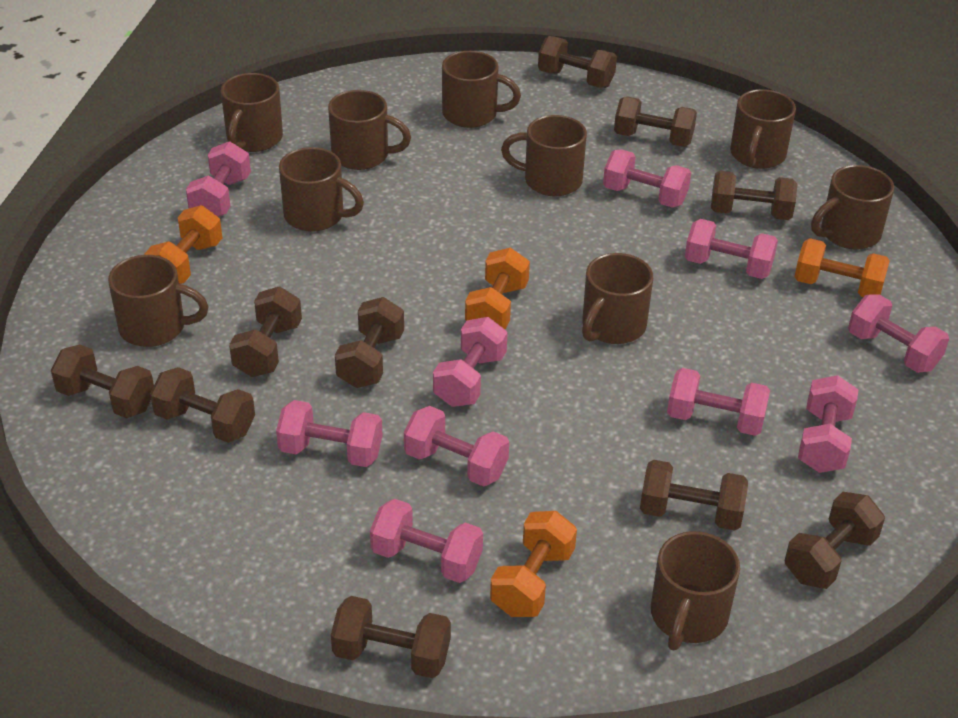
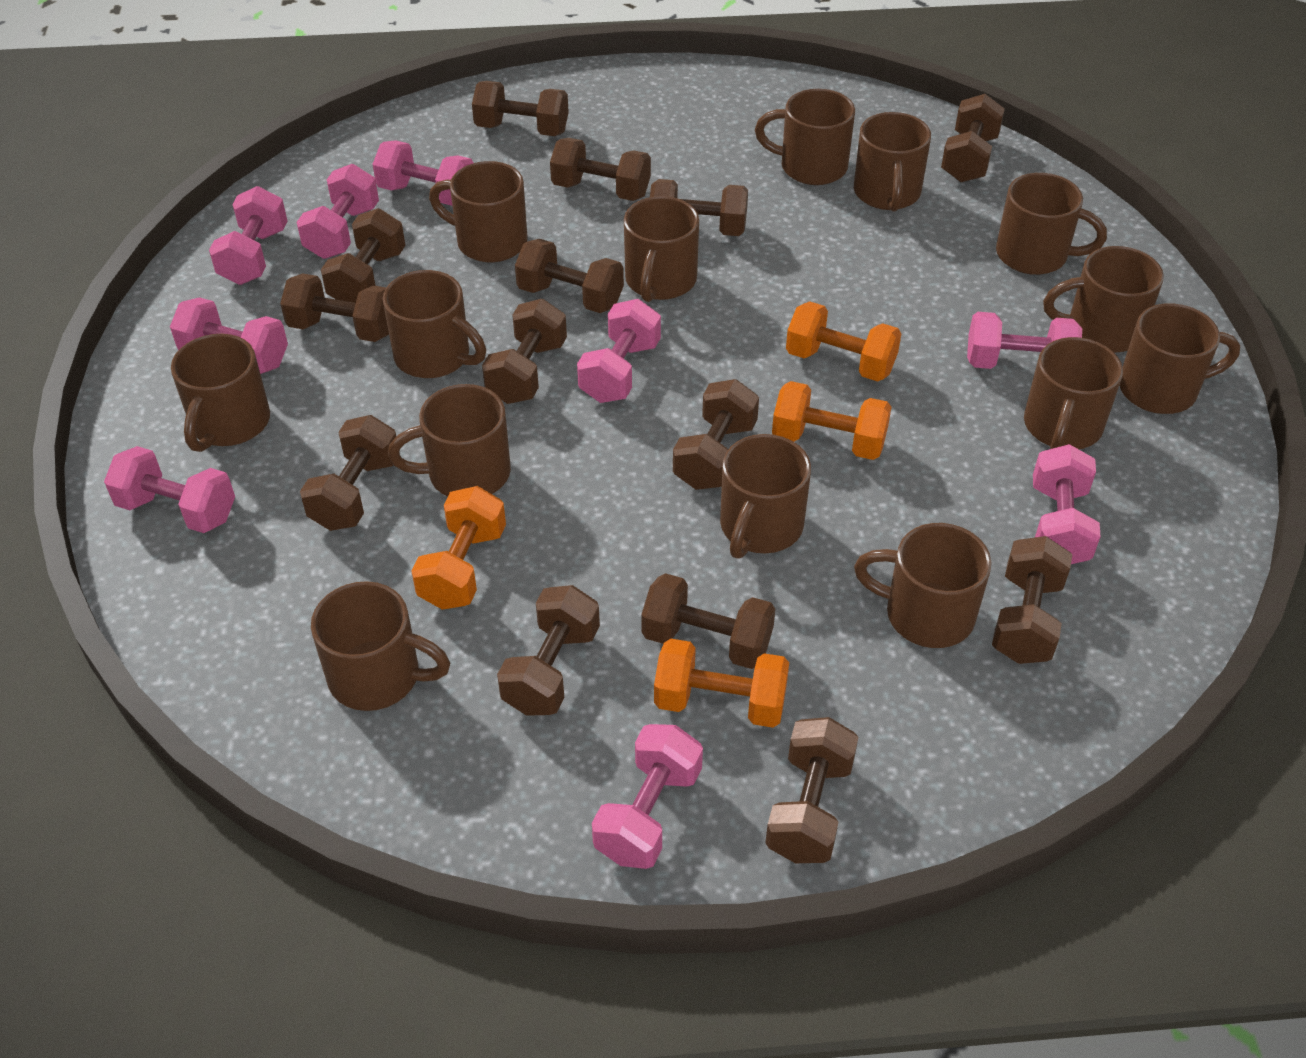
brown dumbbell: 10 -> 14
brown mug: 10 -> 14
pink dumbbell: 10 -> 9

